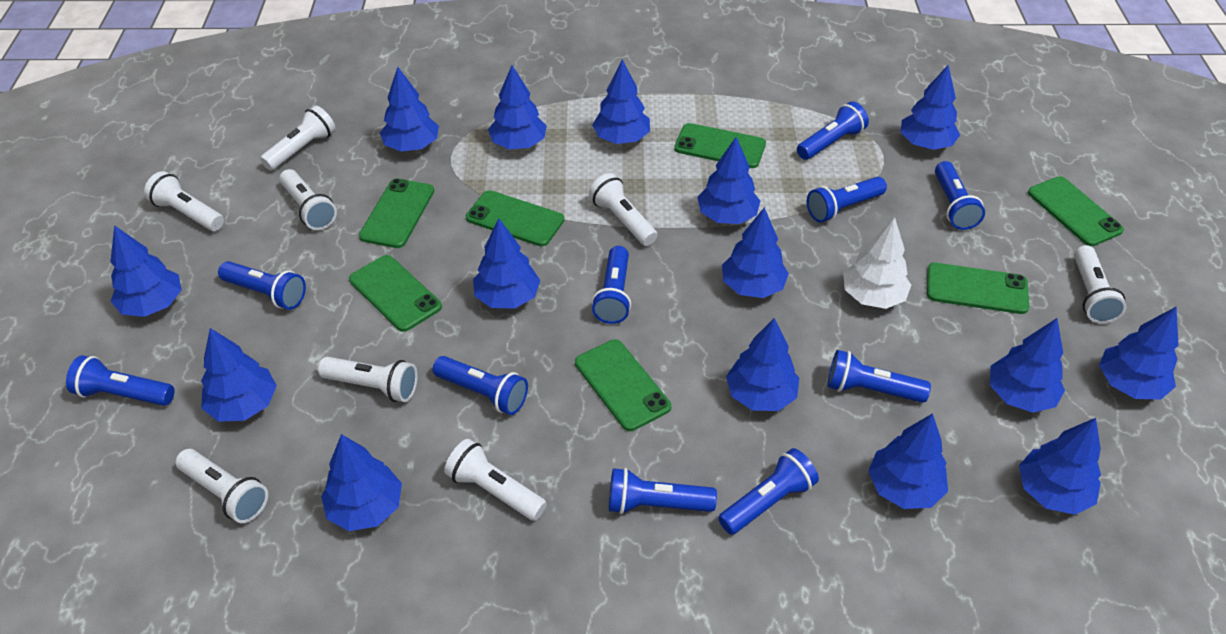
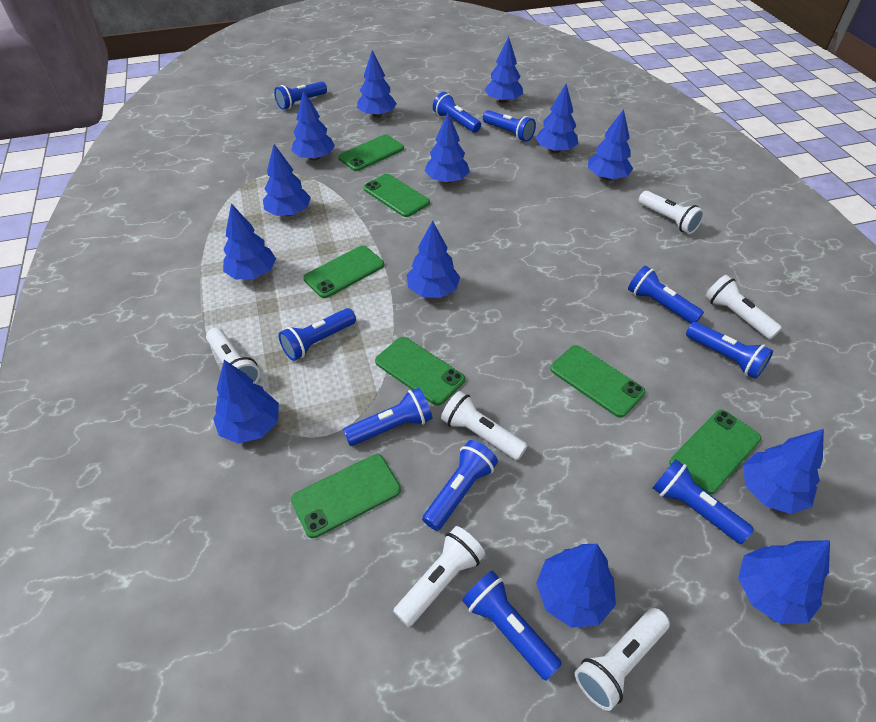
blue tree: 15 -> 13
white flashlight: 8 -> 6
white tree: 1 -> 0

